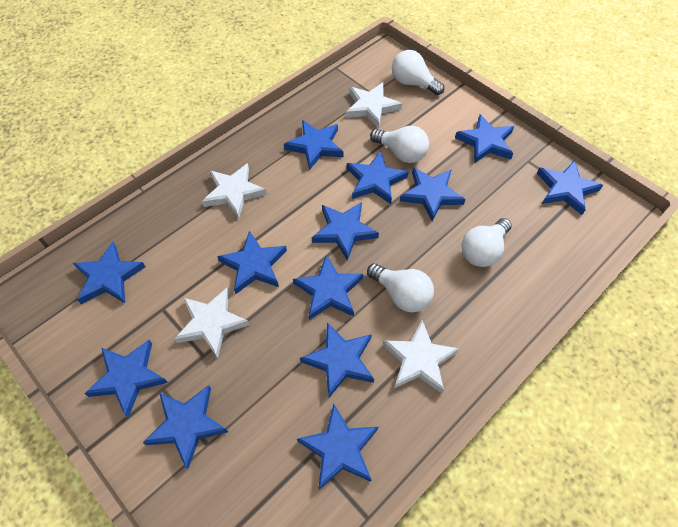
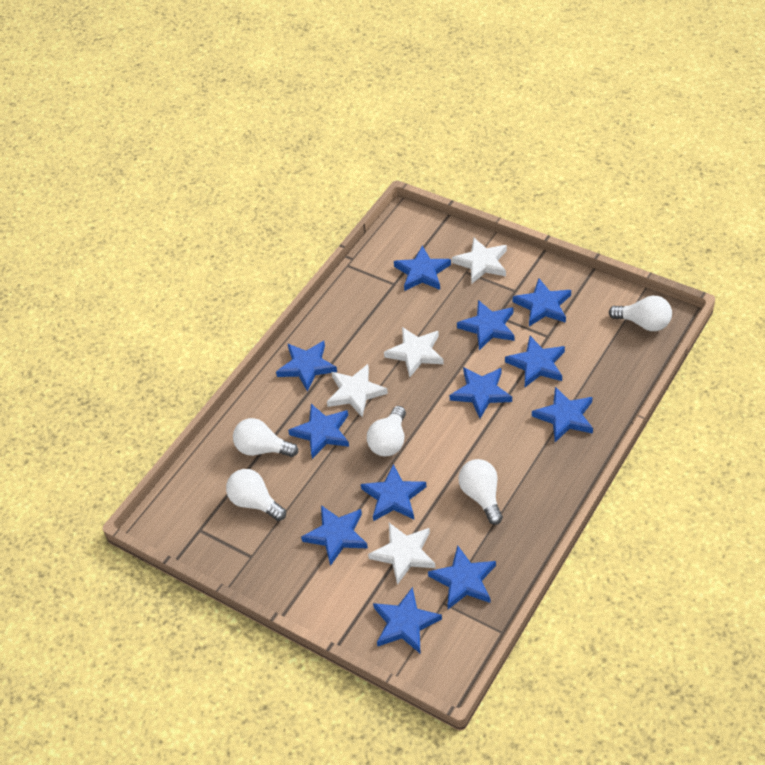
blue star: 13 -> 12
white light bulb: 4 -> 5

